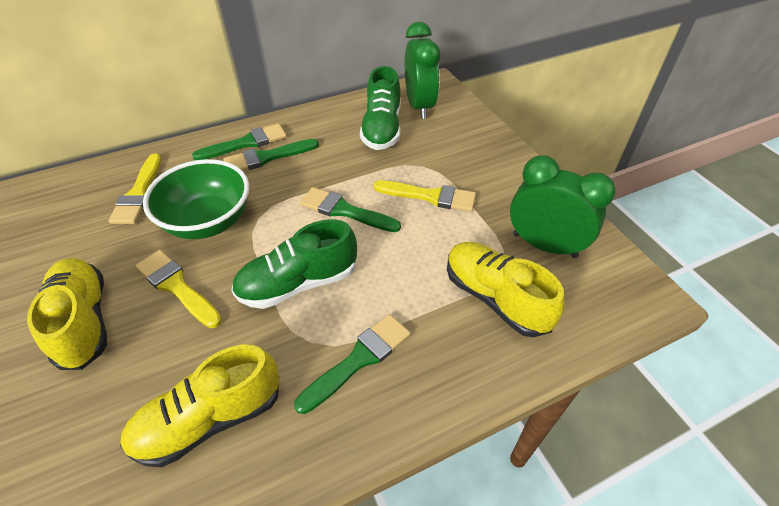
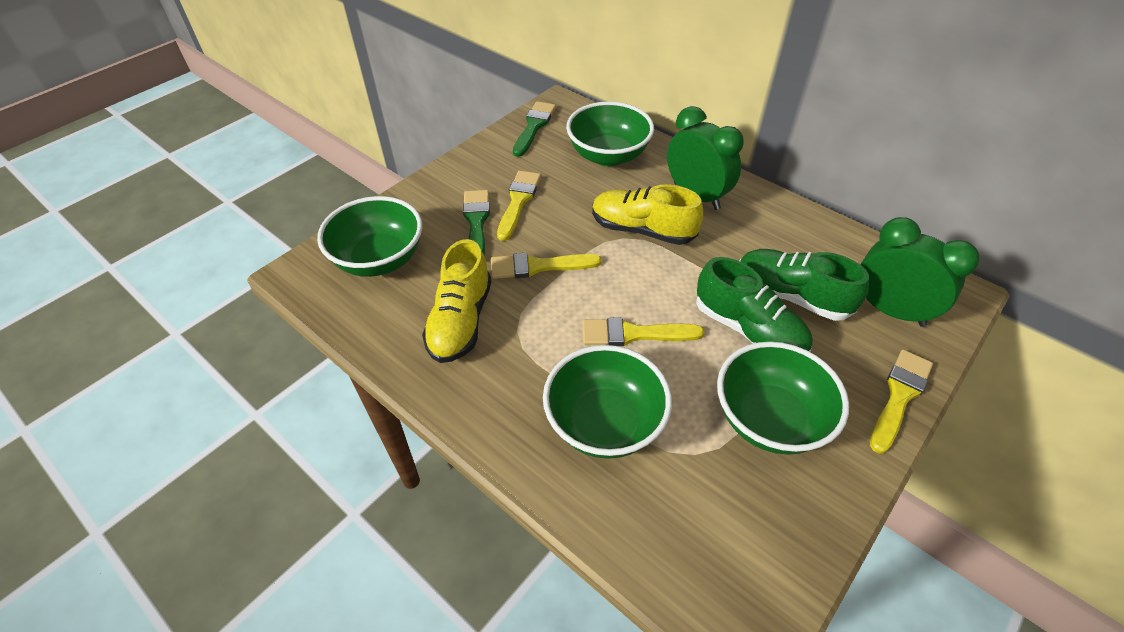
green bowl: 1 -> 4
green brush: 4 -> 2
yellow brush: 3 -> 4
yellow shoe: 3 -> 2

